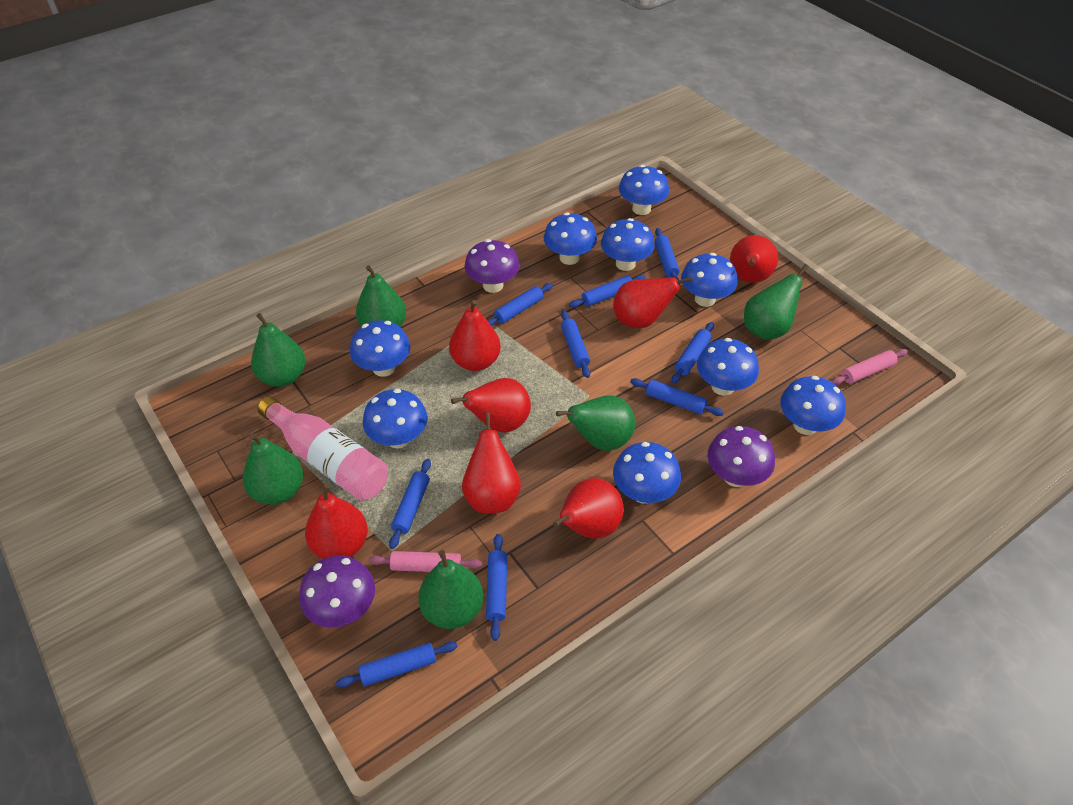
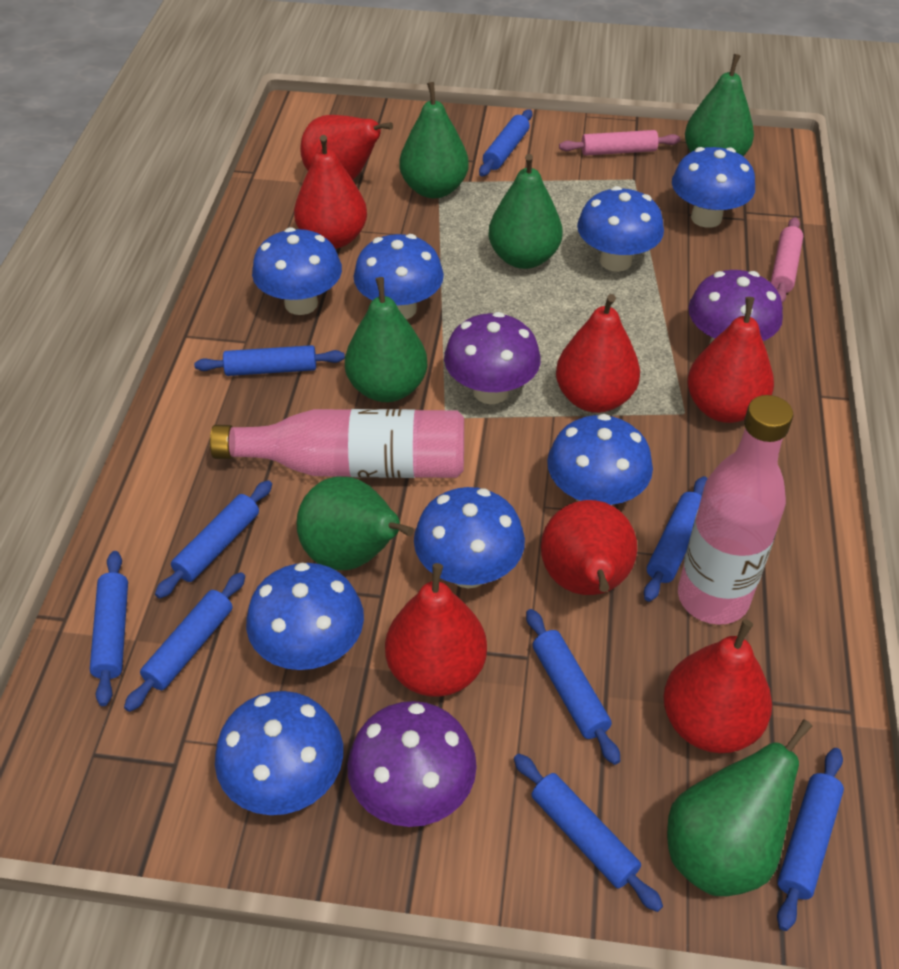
blue mushroom: 9 -> 8
pink bottle: 1 -> 2

